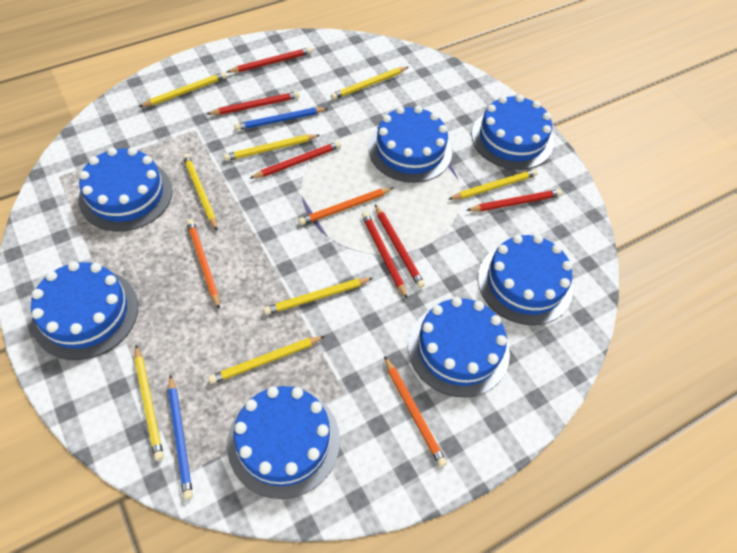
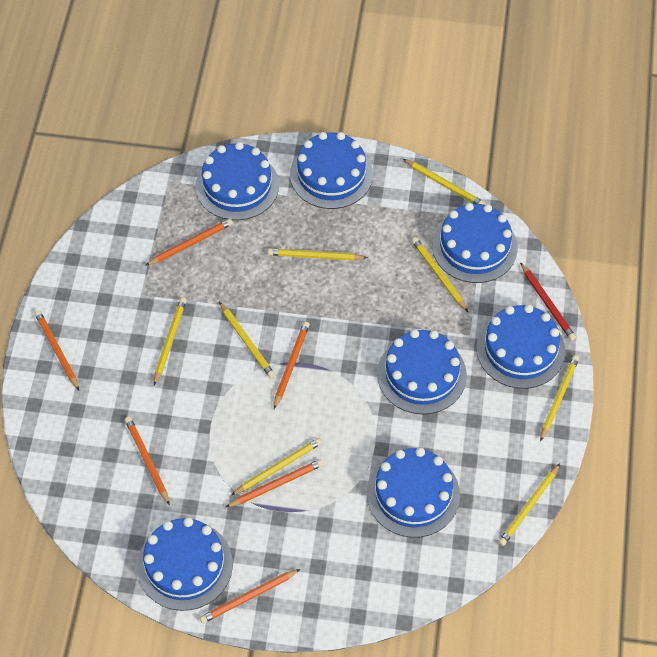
blue pencil: 2 -> 0
orange pencil: 3 -> 6
red pencil: 6 -> 1

